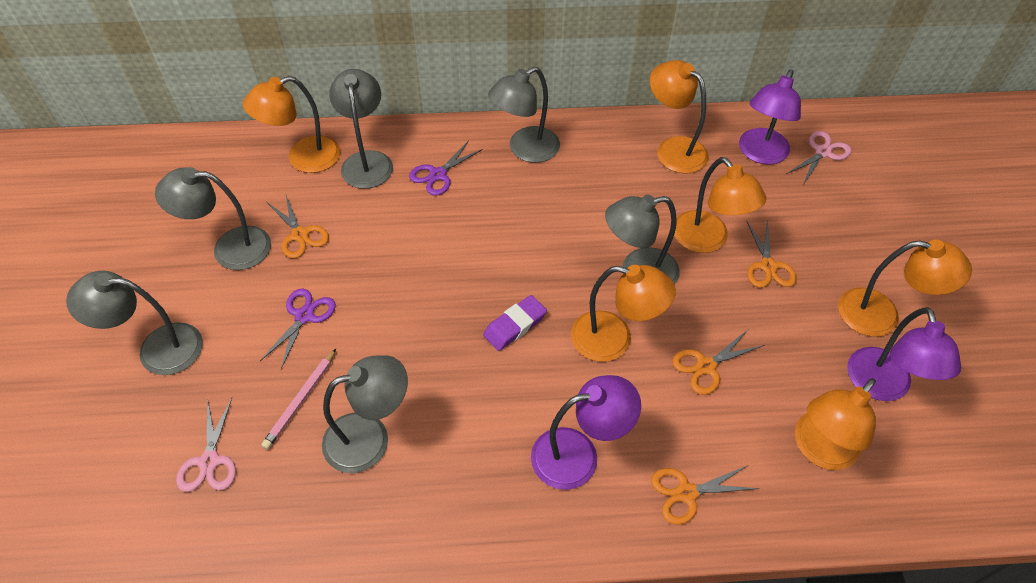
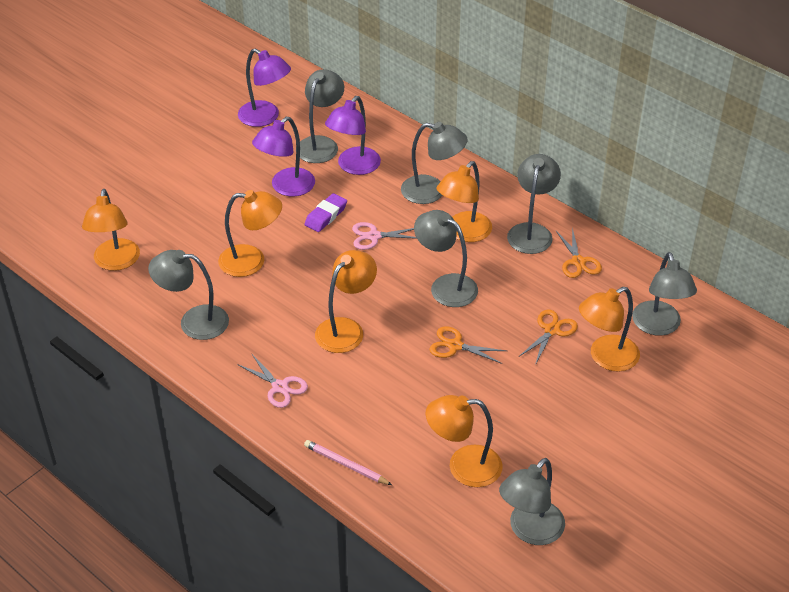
grey lamp: 6 -> 7
orange scissors: 4 -> 3
purple scissors: 2 -> 0

